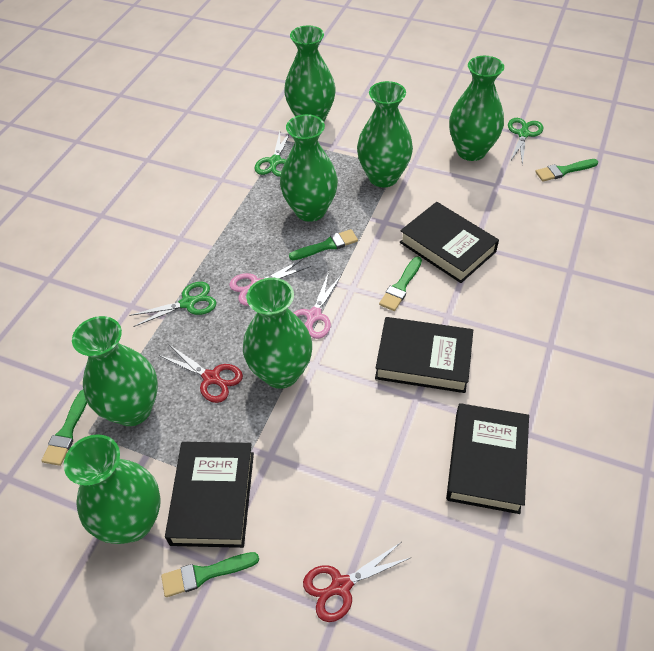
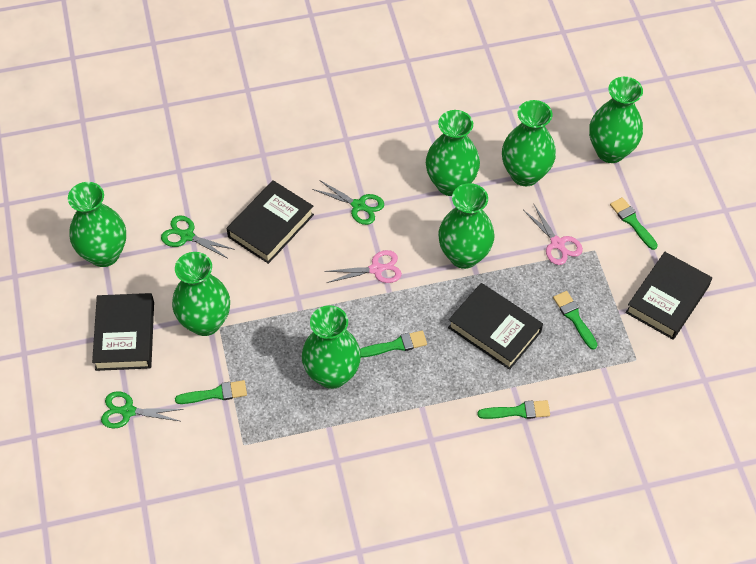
red scissors: 2 -> 0

